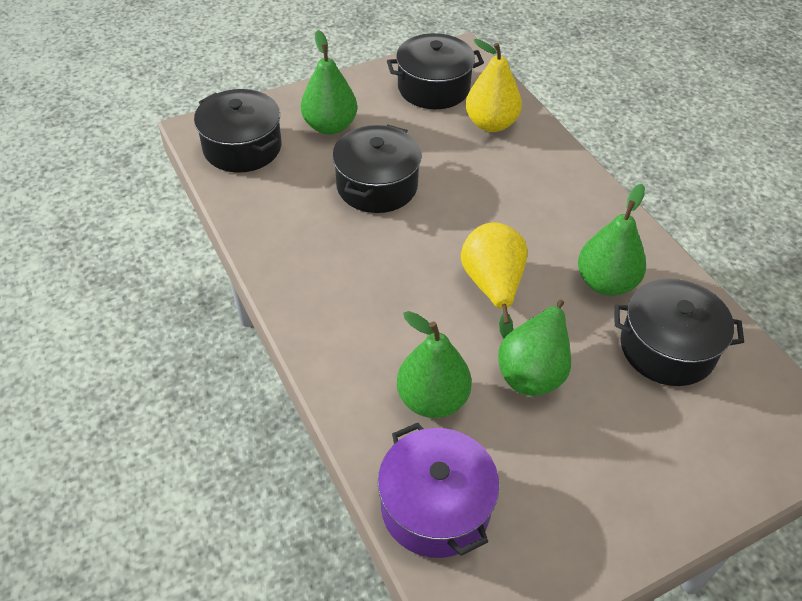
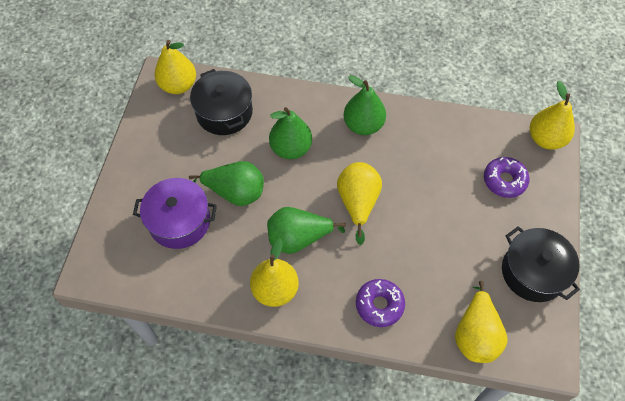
black pot: 4 -> 2
purple donut: 0 -> 2
yellow pear: 2 -> 5

